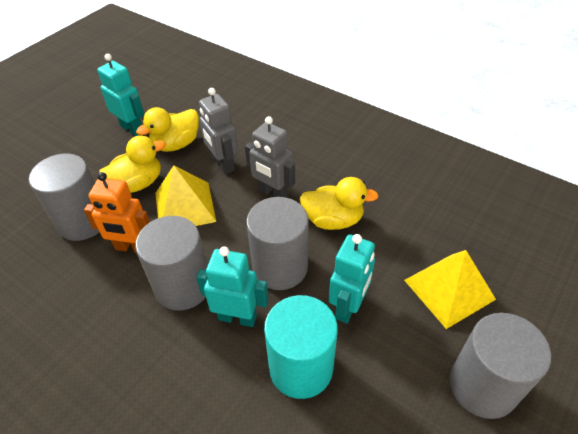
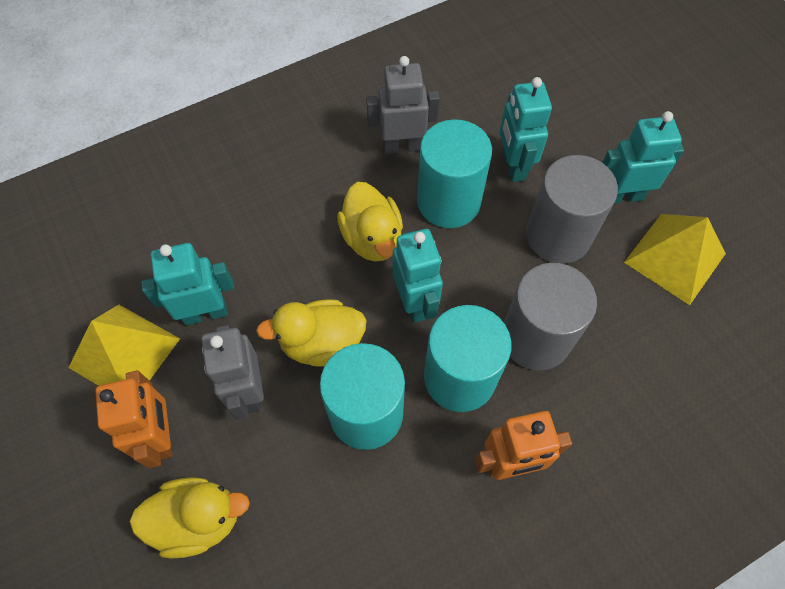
grey cylinder: 4 -> 2
orange robot: 1 -> 2
turquoise cylinder: 1 -> 3
turquoise robot: 3 -> 4

